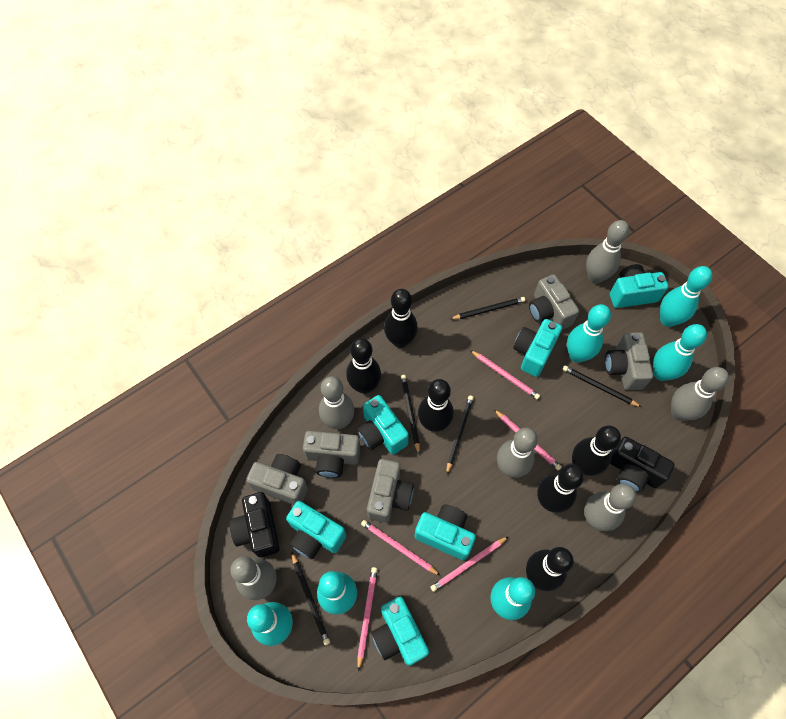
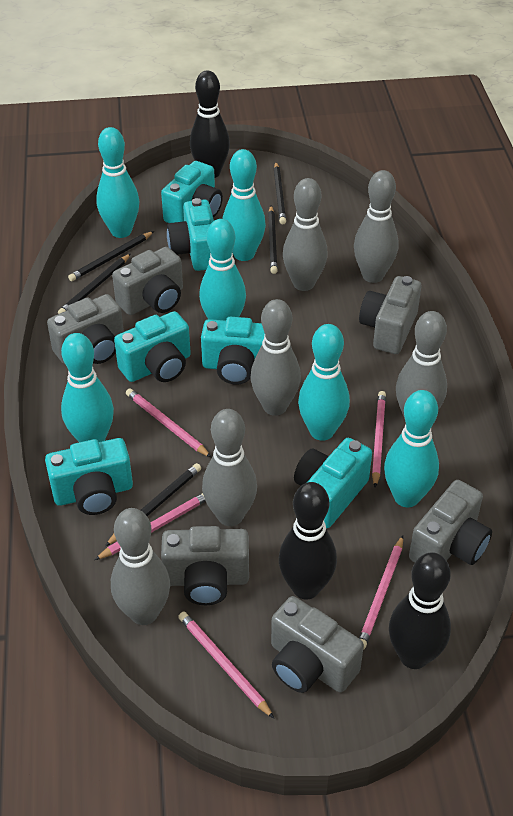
black bowling pin: 6 -> 3
black camera: 2 -> 0
grey camera: 5 -> 6

